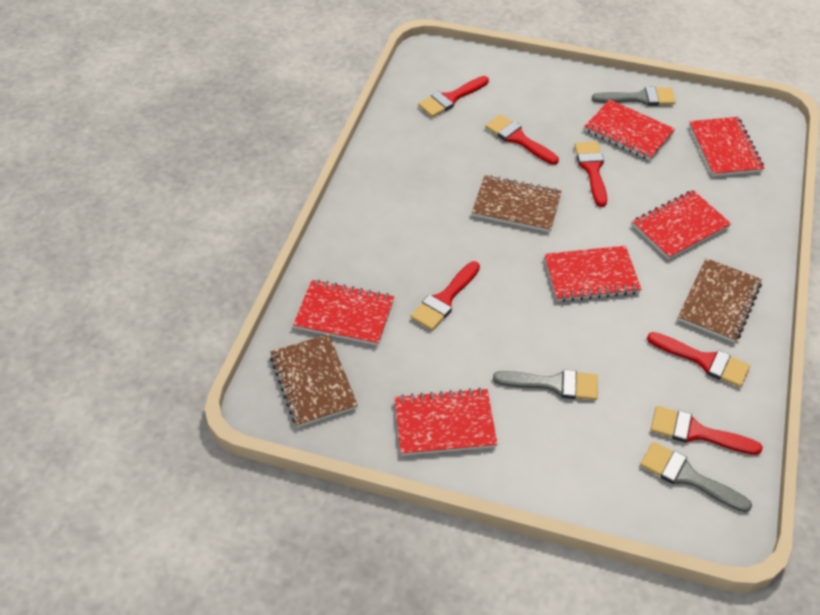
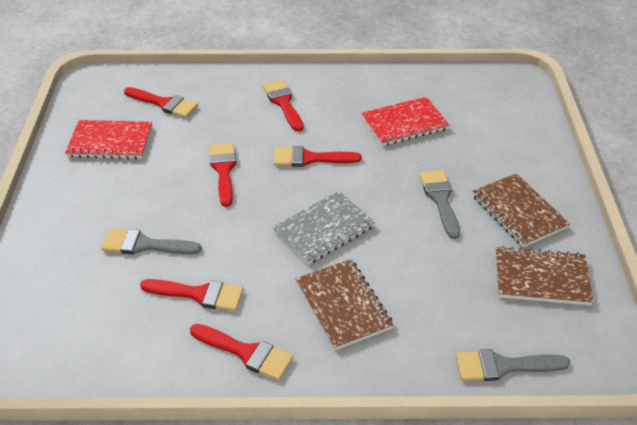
grey notebook: 0 -> 1
red notebook: 6 -> 2

